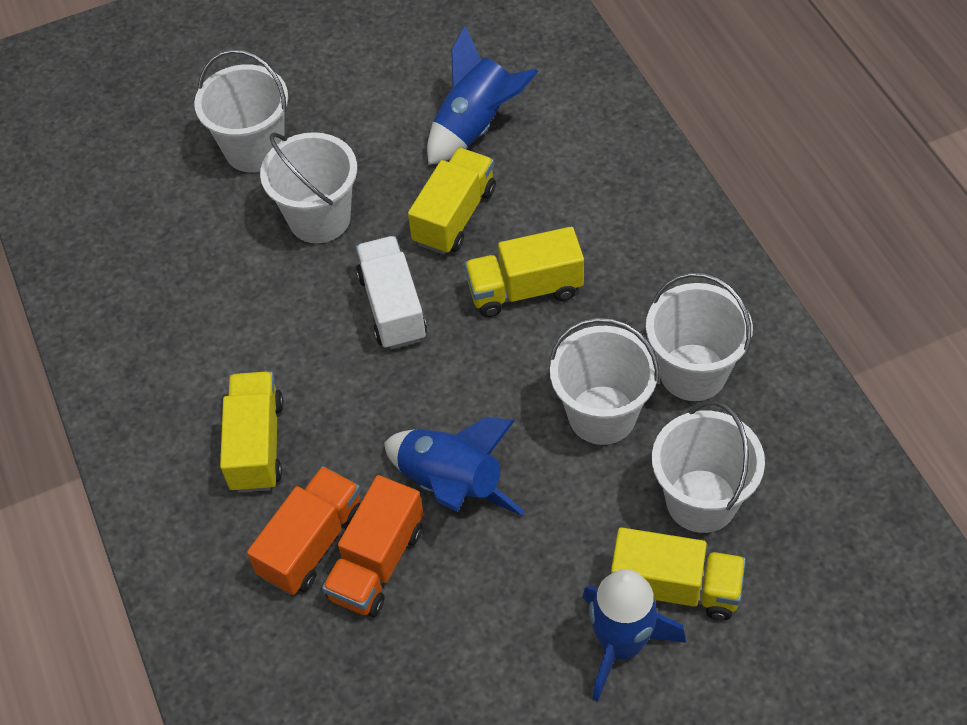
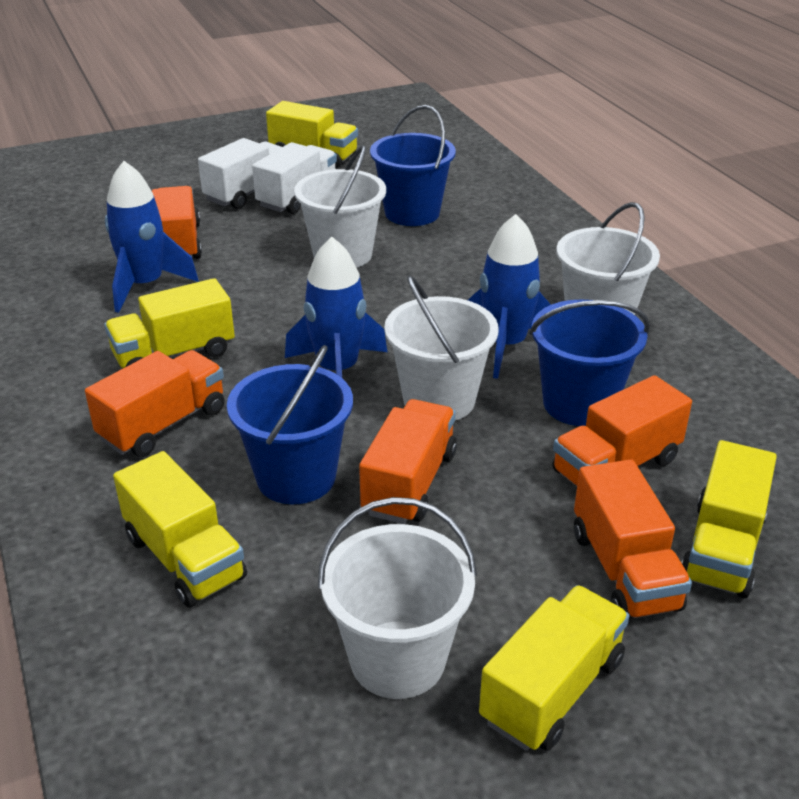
blue bucket: 0 -> 3
orange truck: 2 -> 5
white bucket: 5 -> 4
white truck: 1 -> 2
yellow truck: 4 -> 5

